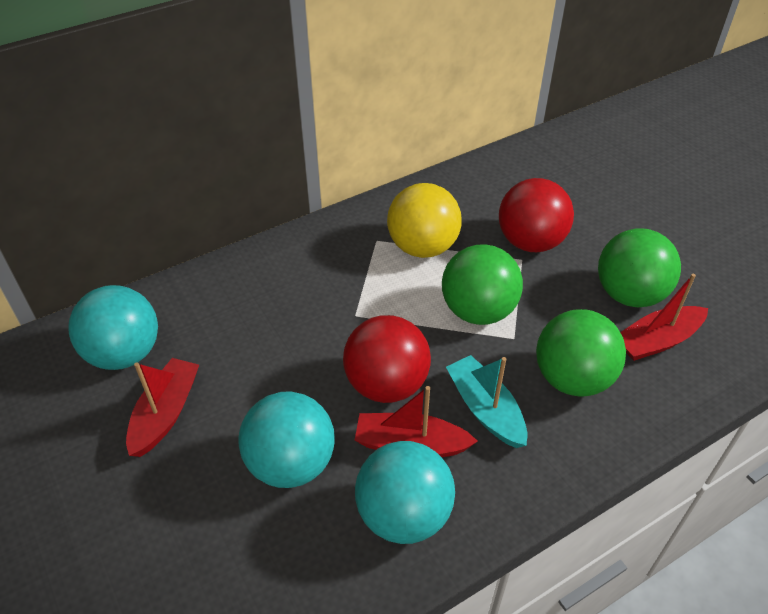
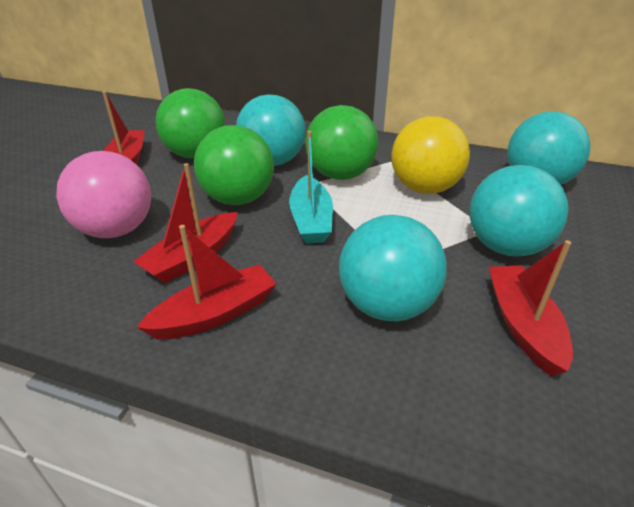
pink ball: 0 -> 1
red ball: 2 -> 0
red boat: 3 -> 4
turquoise ball: 3 -> 4

